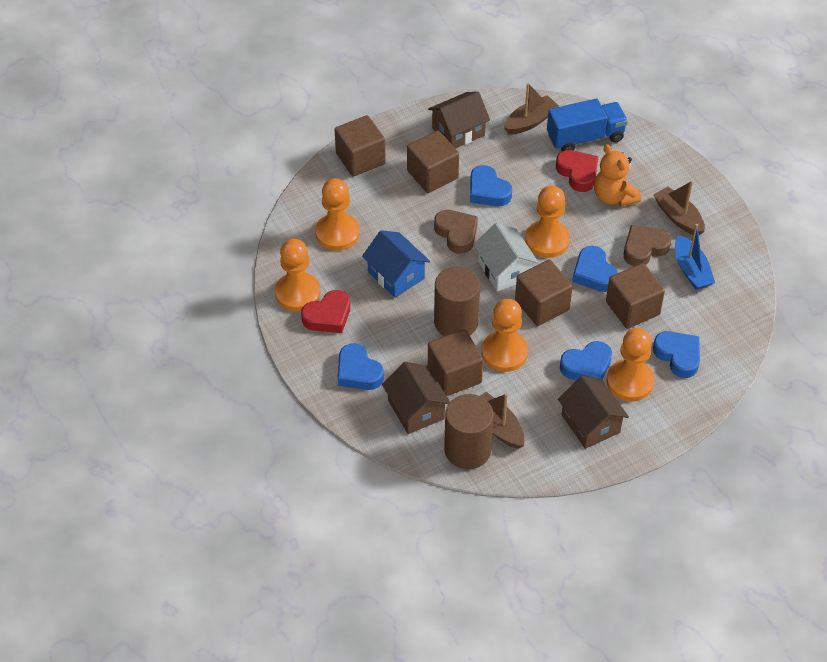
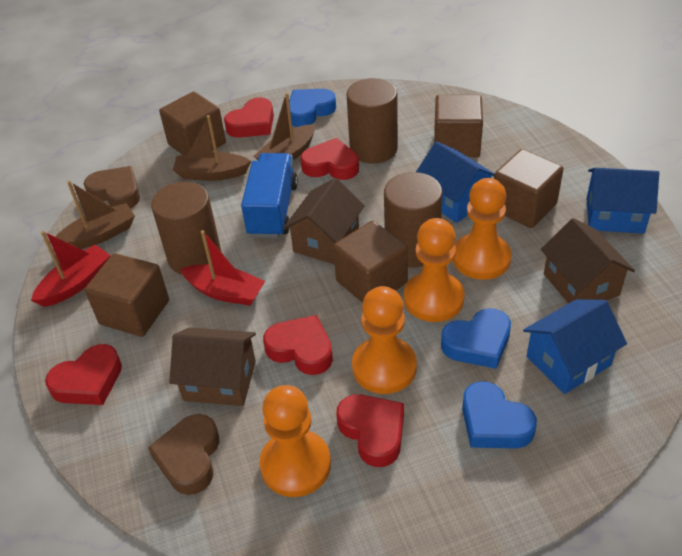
blue boat: 1 -> 0
blue heart: 5 -> 3
blue house: 1 -> 3
brown cylinder: 2 -> 3
orange pawn: 5 -> 4
orange teddy bear: 1 -> 0
red boat: 0 -> 2
red heart: 2 -> 5
white house: 1 -> 0

